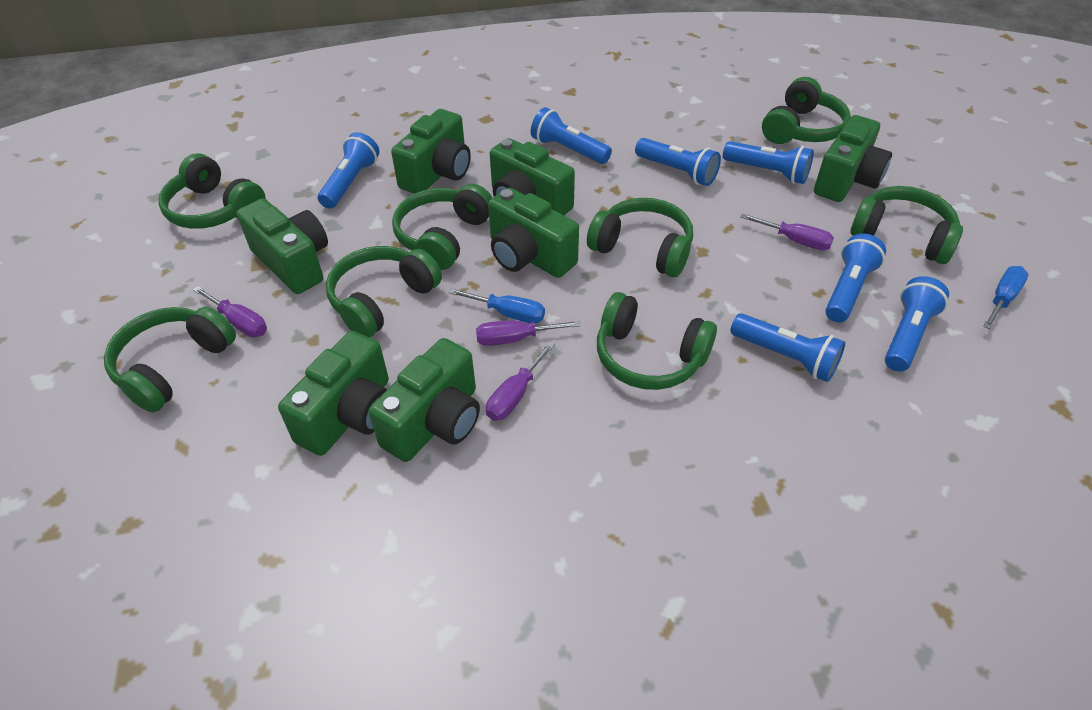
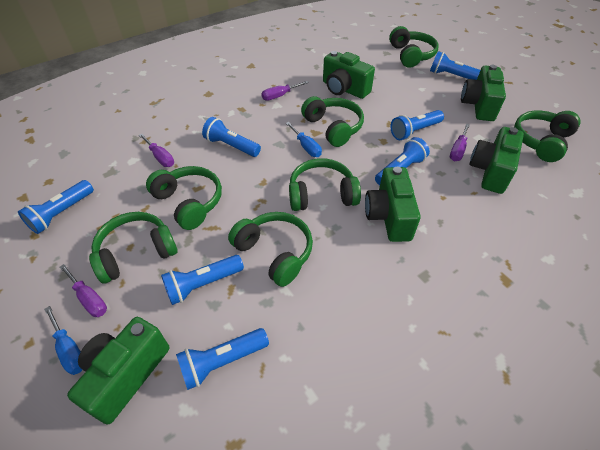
green camera: 7 -> 5
green headphones: 8 -> 7

